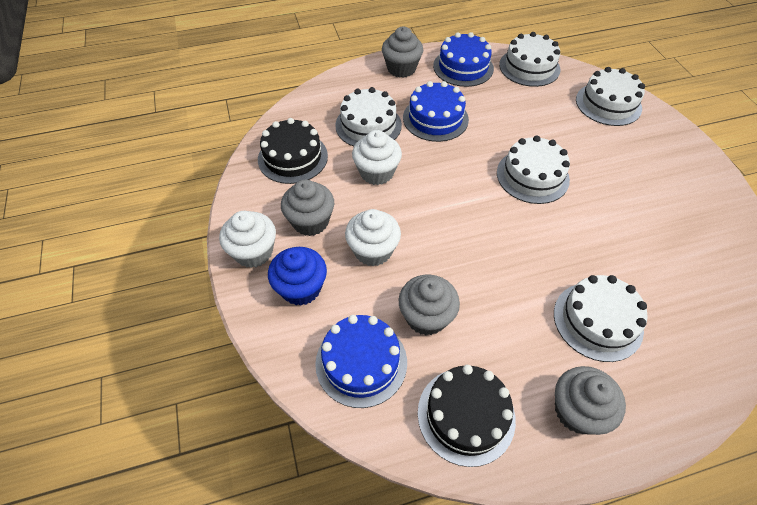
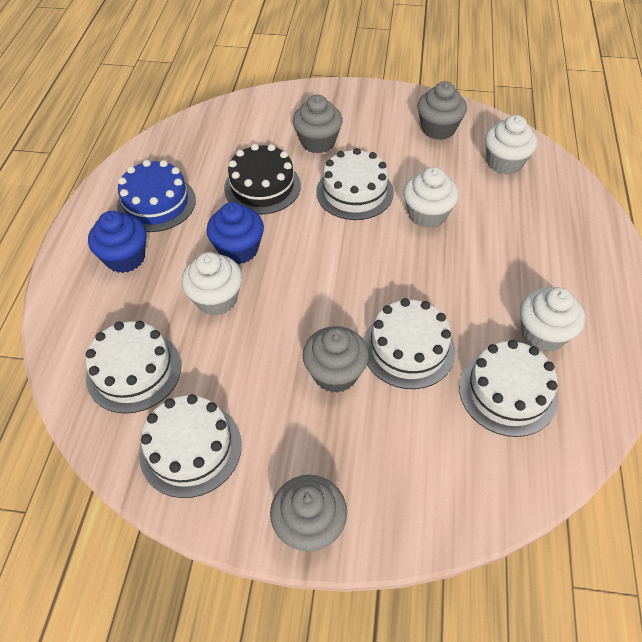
black cake: 2 -> 1
blue cake: 3 -> 1
blue cupcake: 1 -> 2
white cupcake: 3 -> 4

